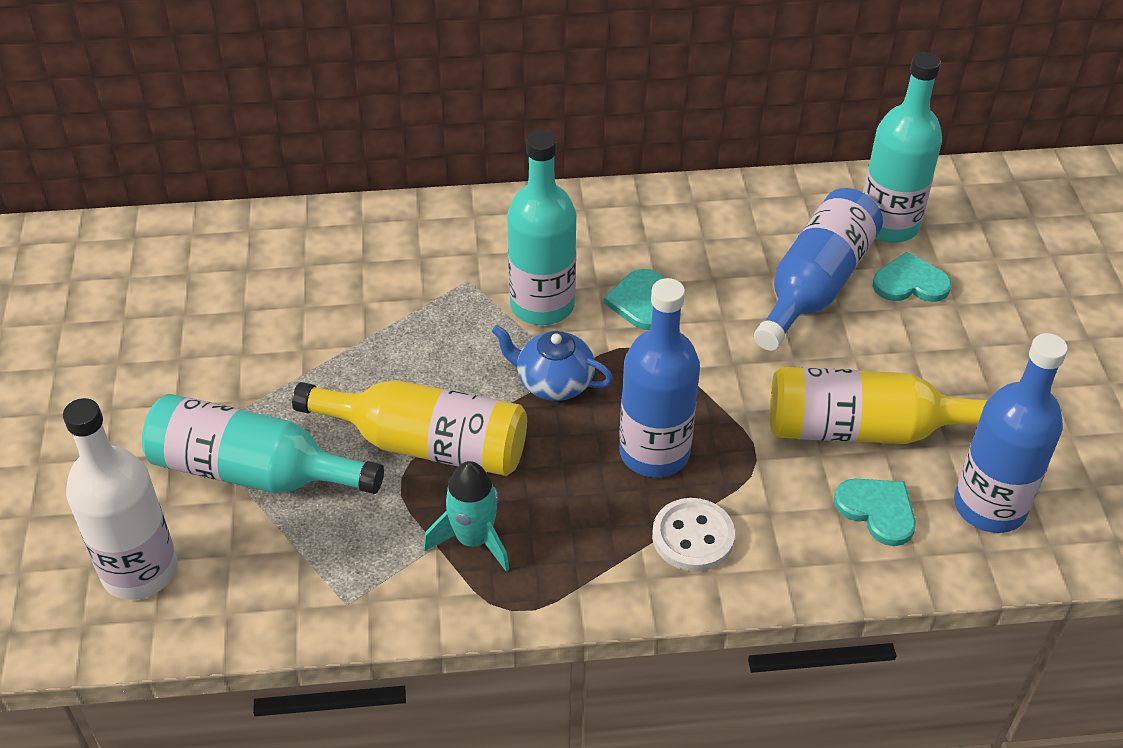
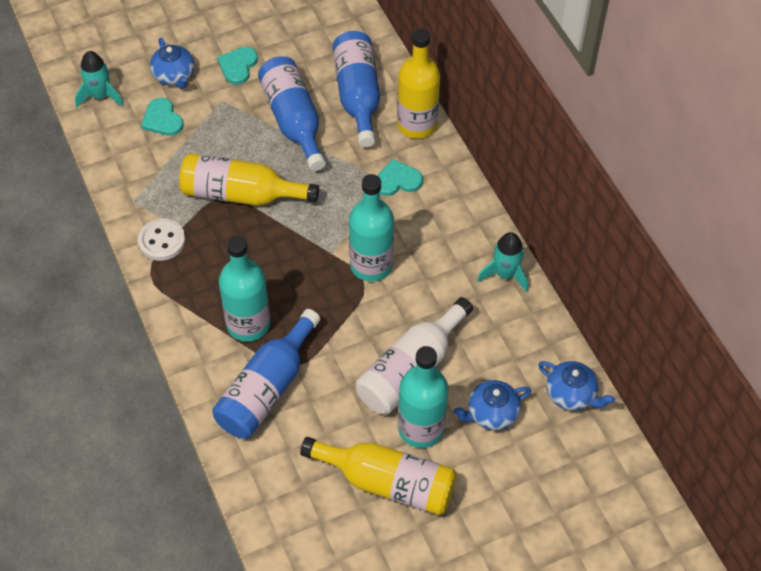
blue teapot: 1 -> 3
turquoise rocket: 1 -> 2
yellow bottle: 2 -> 3

